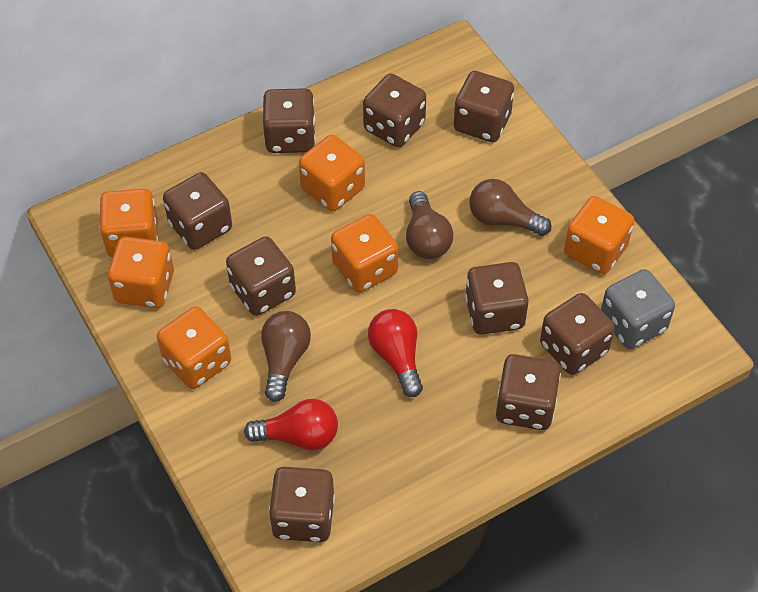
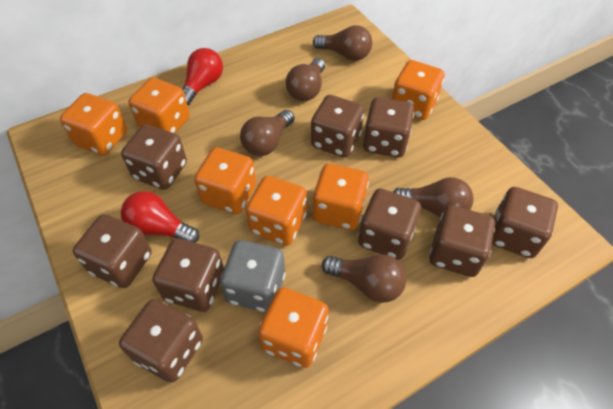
brown light bulb: 3 -> 5
orange dice: 6 -> 7

